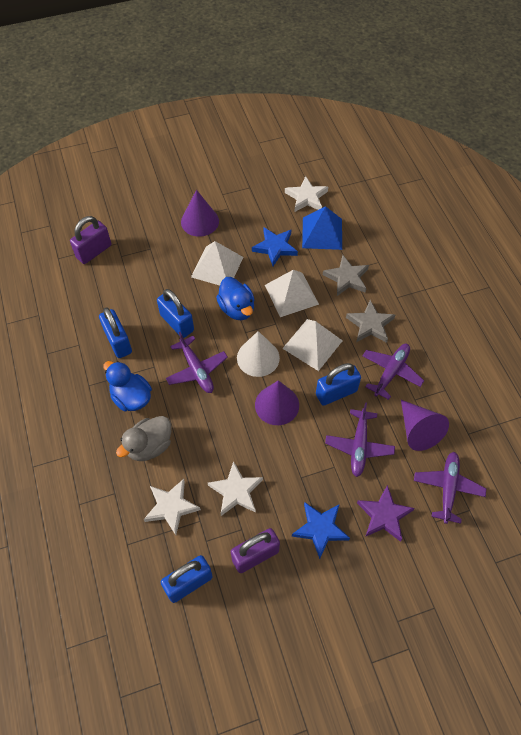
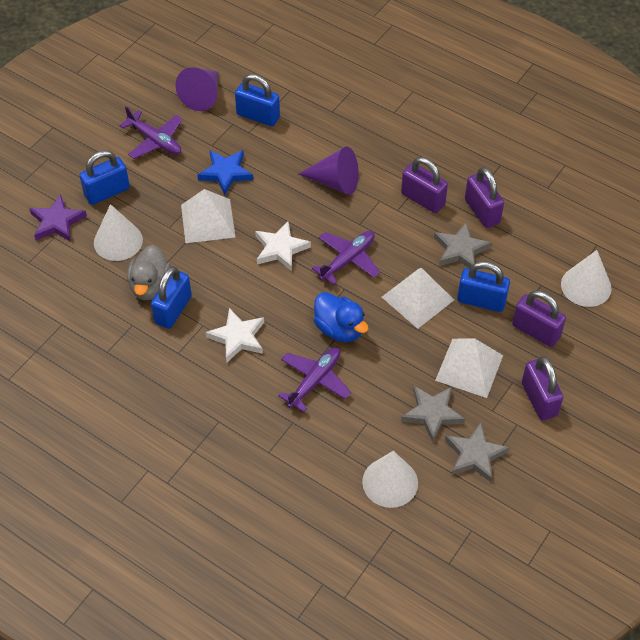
blue duck: 2 -> 1
blue pyramid: 1 -> 0
blue star: 2 -> 1
grey star: 2 -> 3
purple cone: 3 -> 2
purple padlock: 2 -> 4
purple plane: 4 -> 3
white cone: 1 -> 3
white star: 3 -> 2

